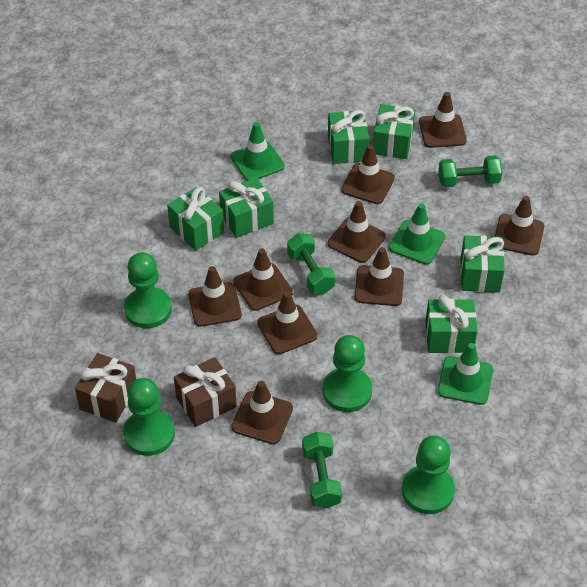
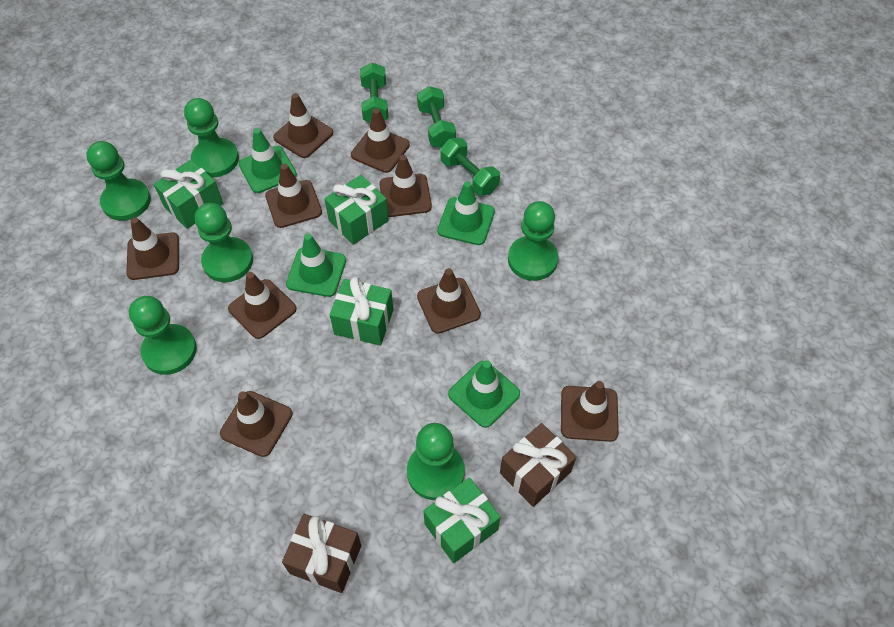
green gift: 6 -> 4
green pawn: 4 -> 6
green traffic cone: 3 -> 4

